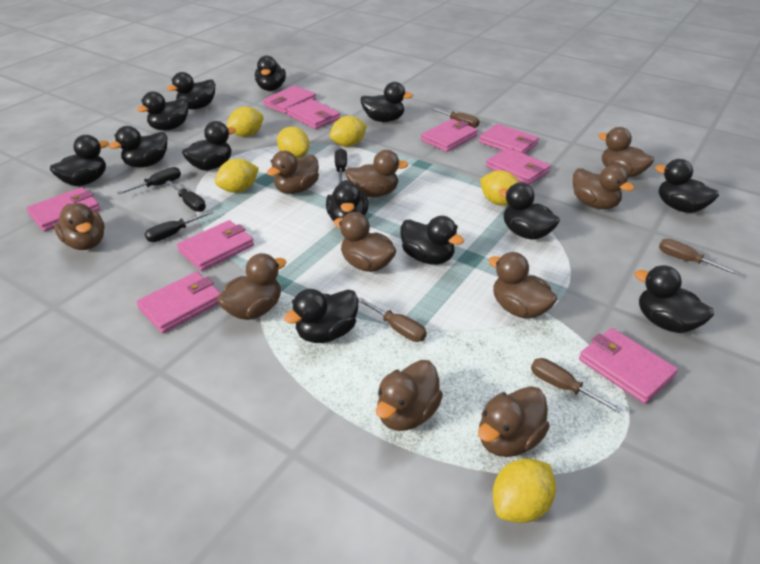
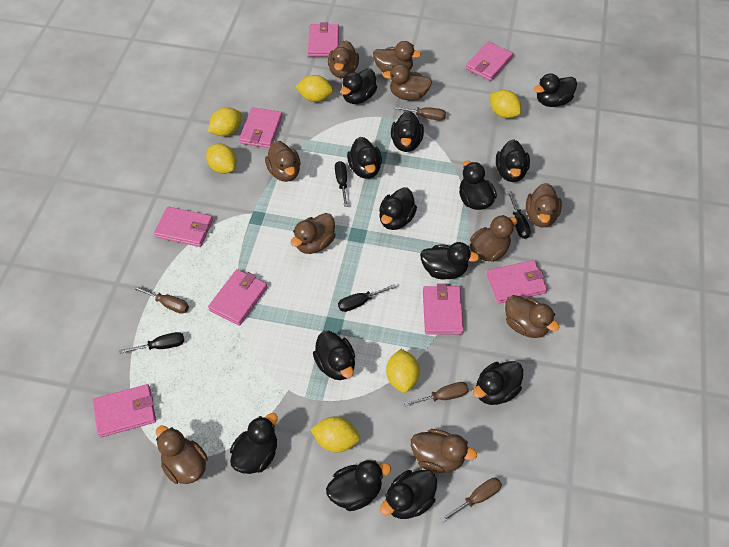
pink wallet: 9 -> 8

